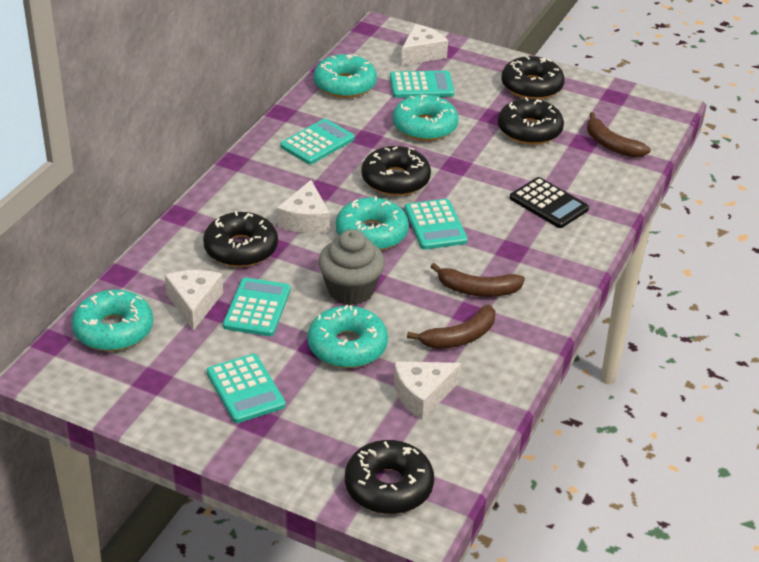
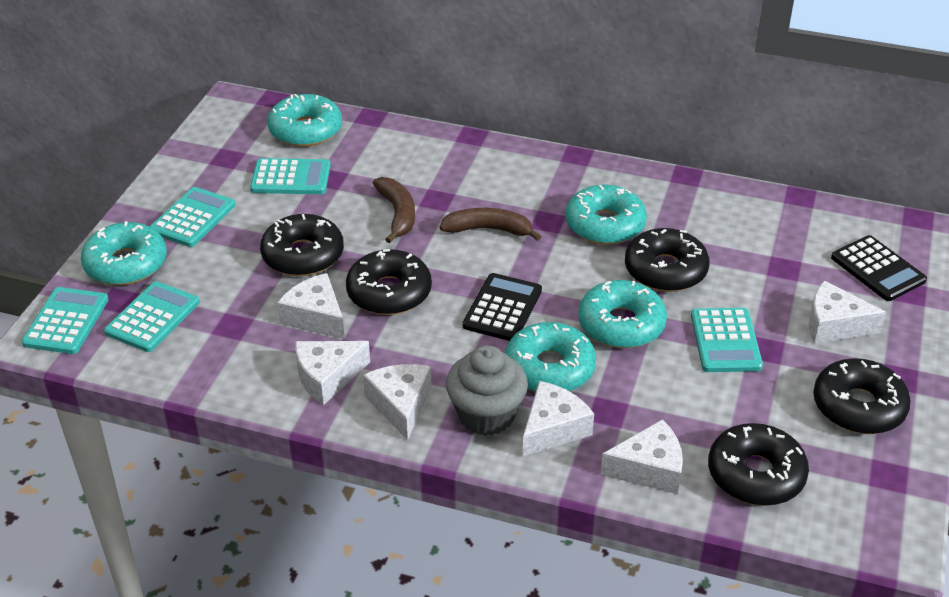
black calculator: 1 -> 2
brown banana: 3 -> 2
white cheese: 4 -> 6

